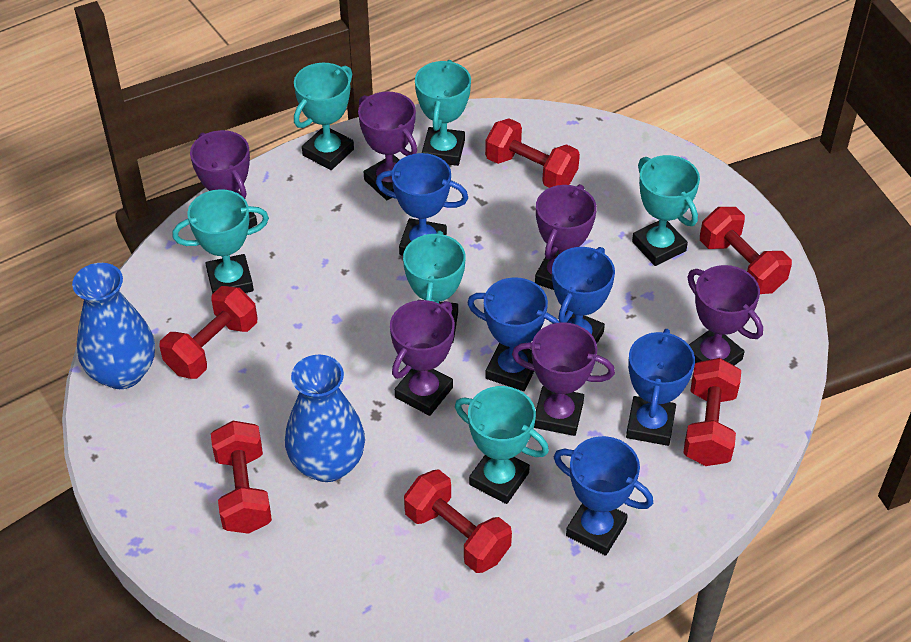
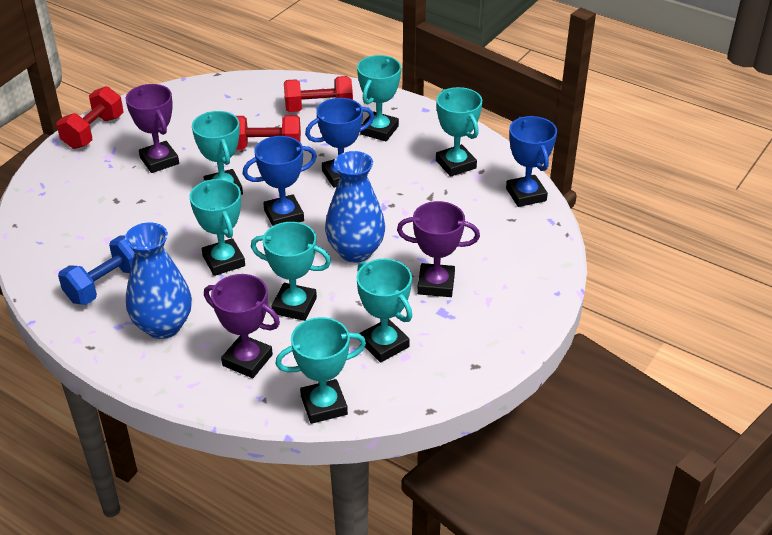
blue dumbbell: 0 -> 1
blue trophy: 5 -> 3
purple trophy: 6 -> 3
red dumbbell: 6 -> 3
turquoise trophy: 6 -> 7

